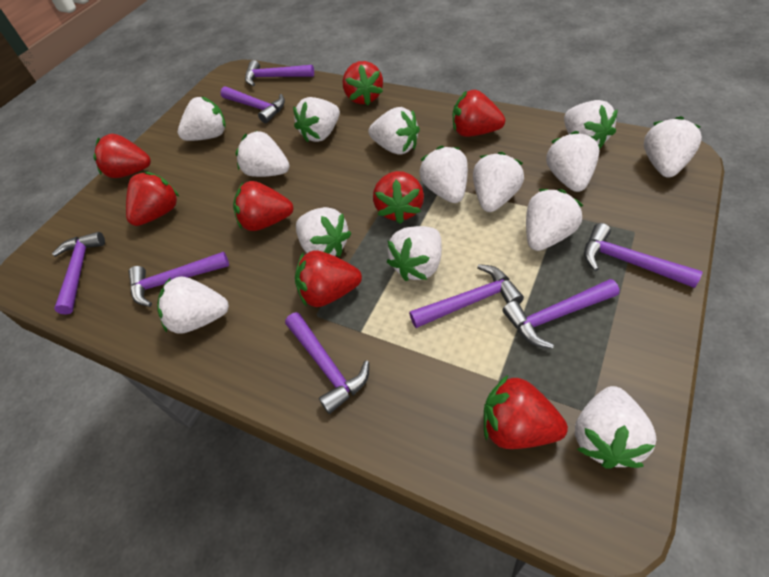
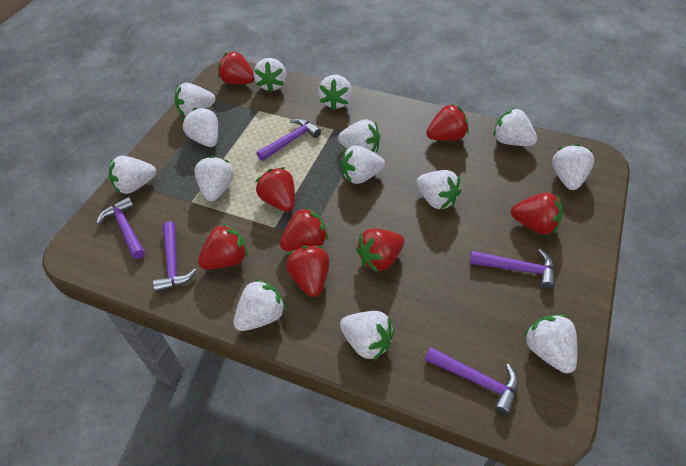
purple hammer: 8 -> 5

